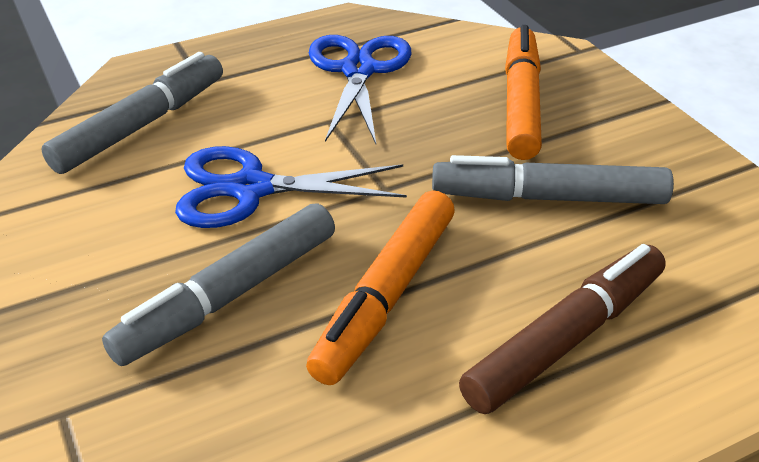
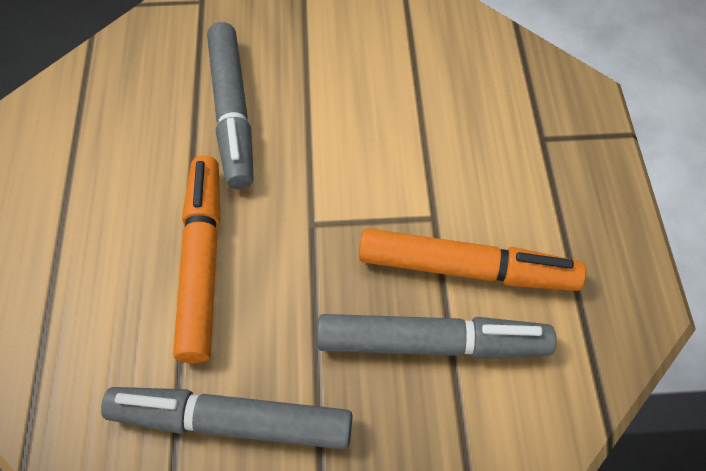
blue scissors: 2 -> 0
brown marker: 1 -> 0

